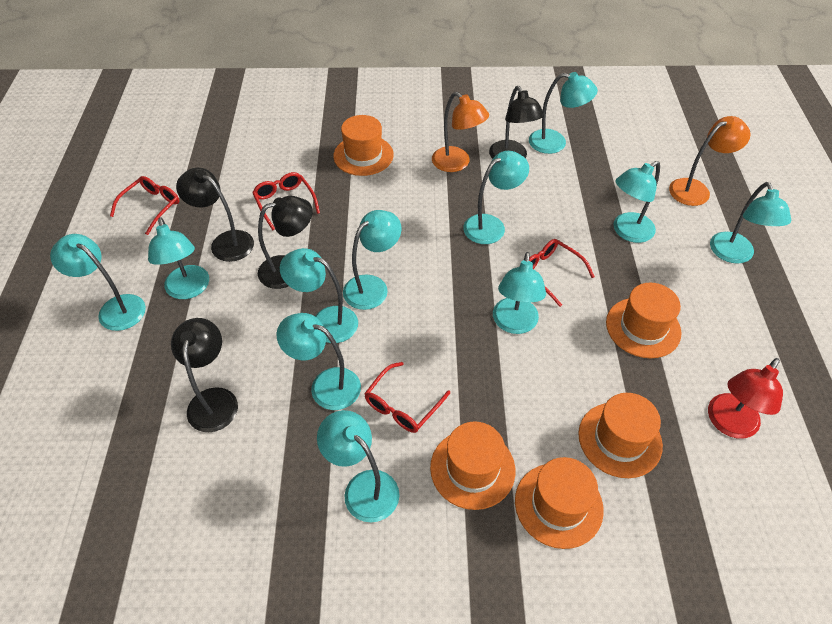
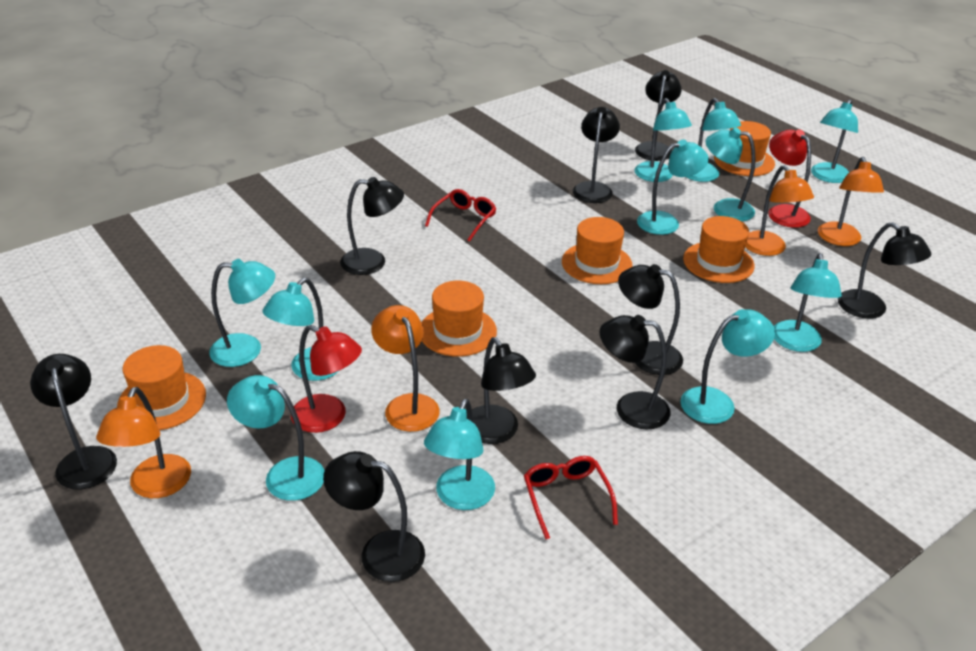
black lamp: 4 -> 9
orange lamp: 2 -> 4
red glasses: 4 -> 2
red lamp: 1 -> 2

